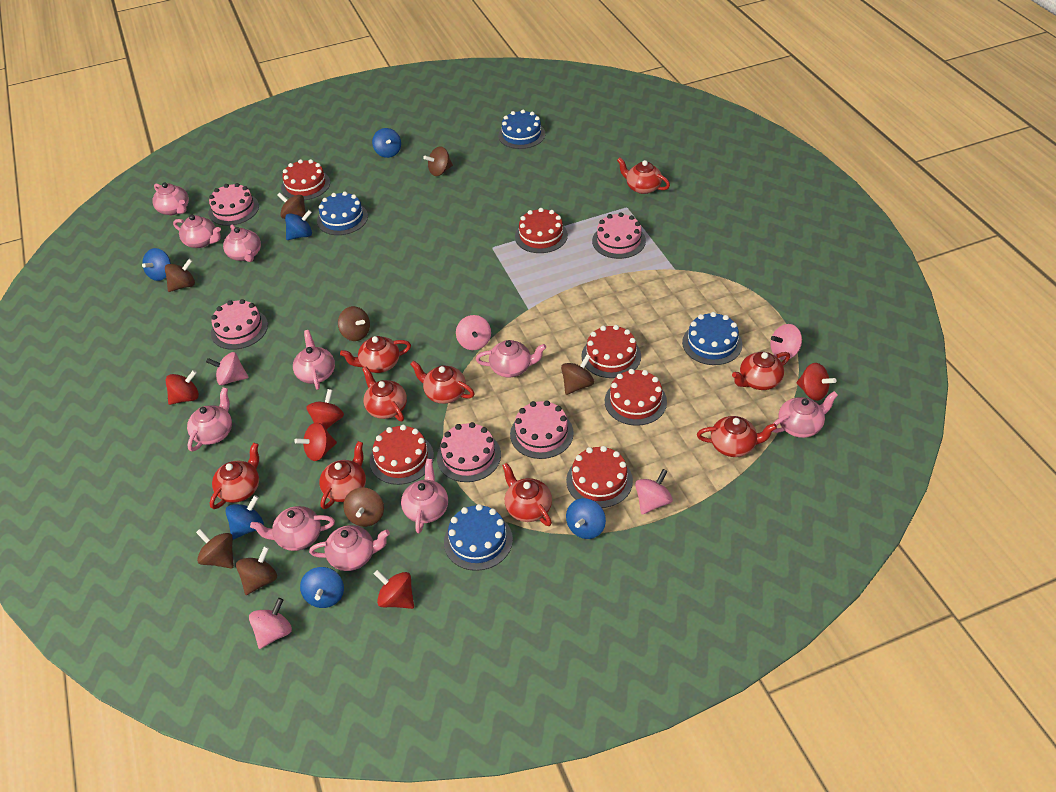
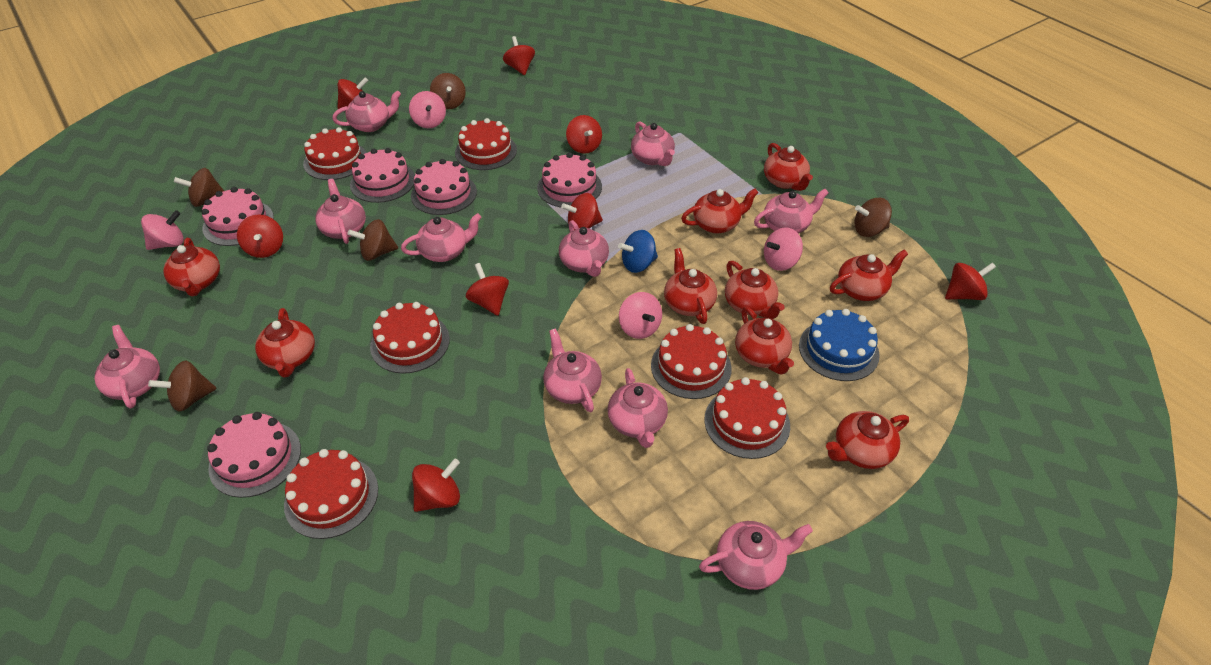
blue cake: 4 -> 1
blue spinning top: 6 -> 1
brown spinning top: 8 -> 5
pink spinning top: 5 -> 4
red spinning top: 5 -> 8

